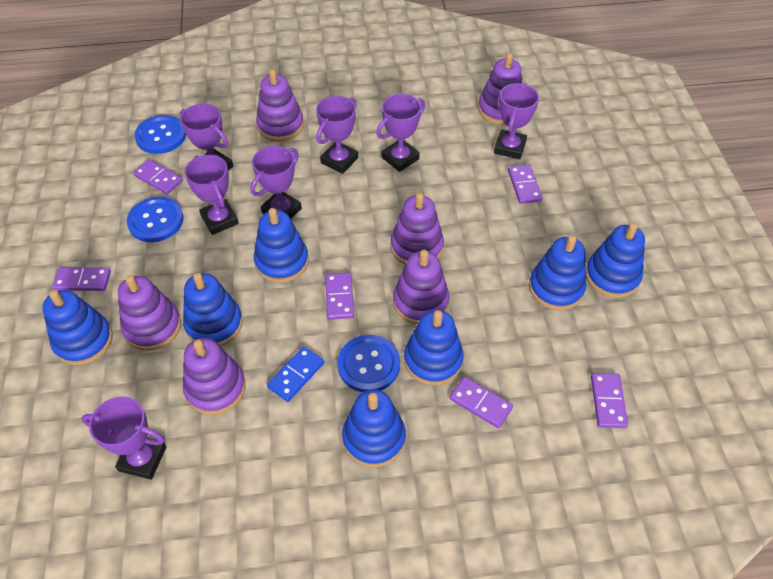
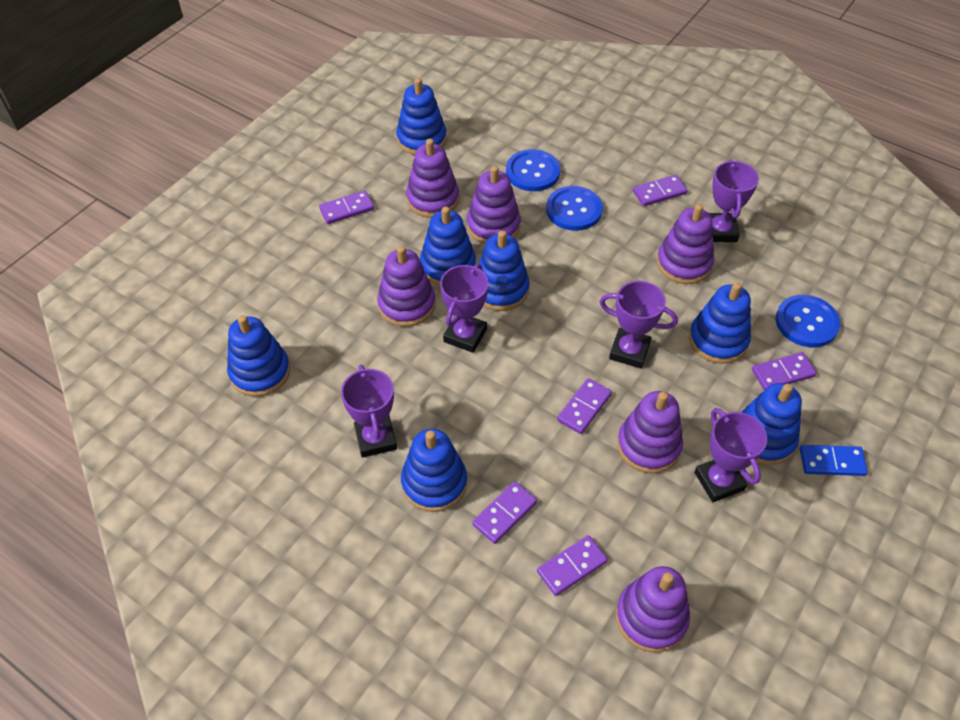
purple trophy: 7 -> 5

